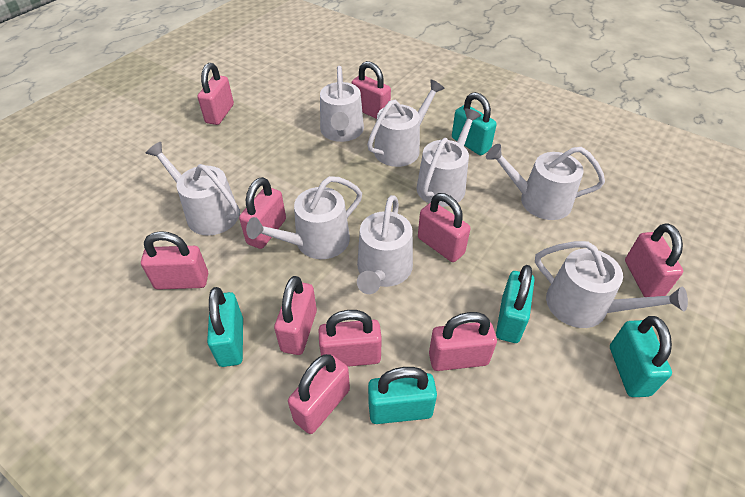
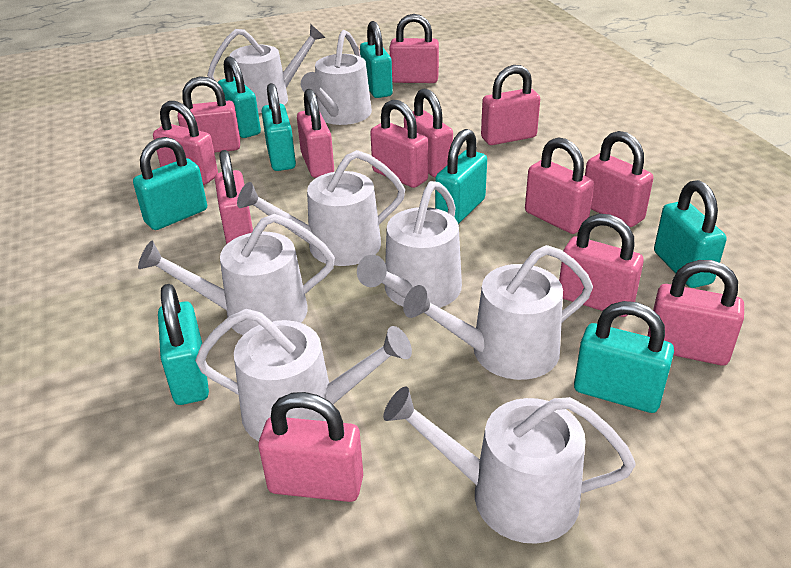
pink padlock: 10 -> 13
turquoise padlock: 5 -> 8

